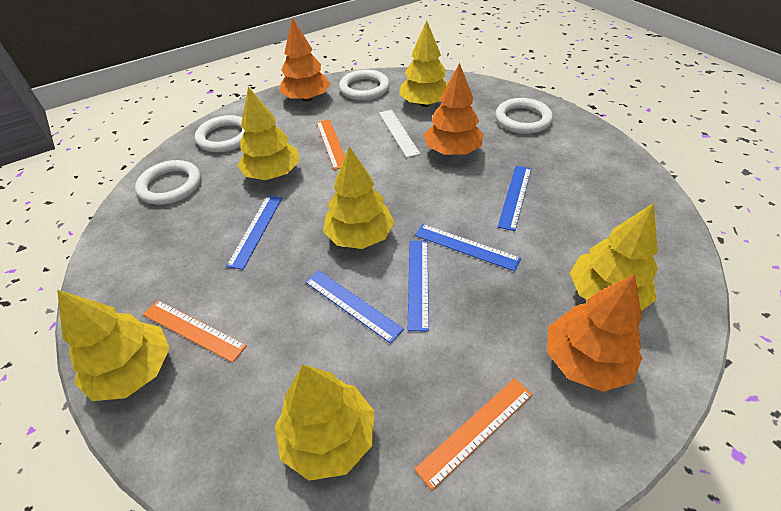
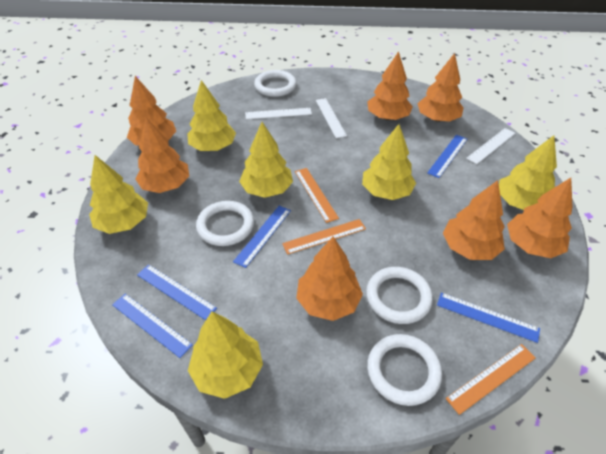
orange tree: 3 -> 7
white ruler: 1 -> 3

